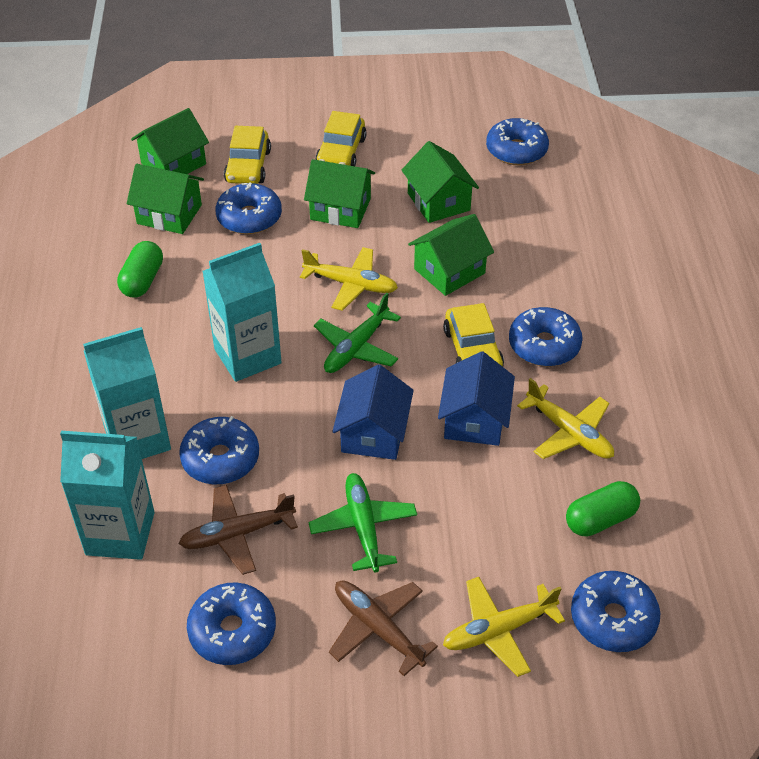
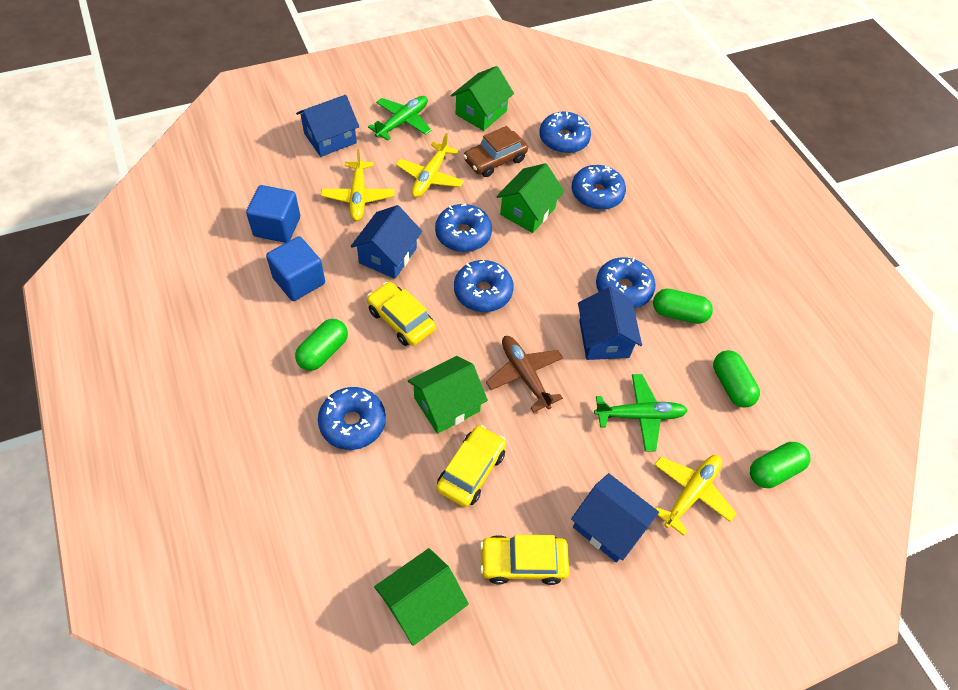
blue cube: 0 -> 2
blue house: 2 -> 4
brown car: 0 -> 1
brown plane: 2 -> 1
green capsule: 2 -> 4
green house: 5 -> 4
turquoise carton: 3 -> 0

